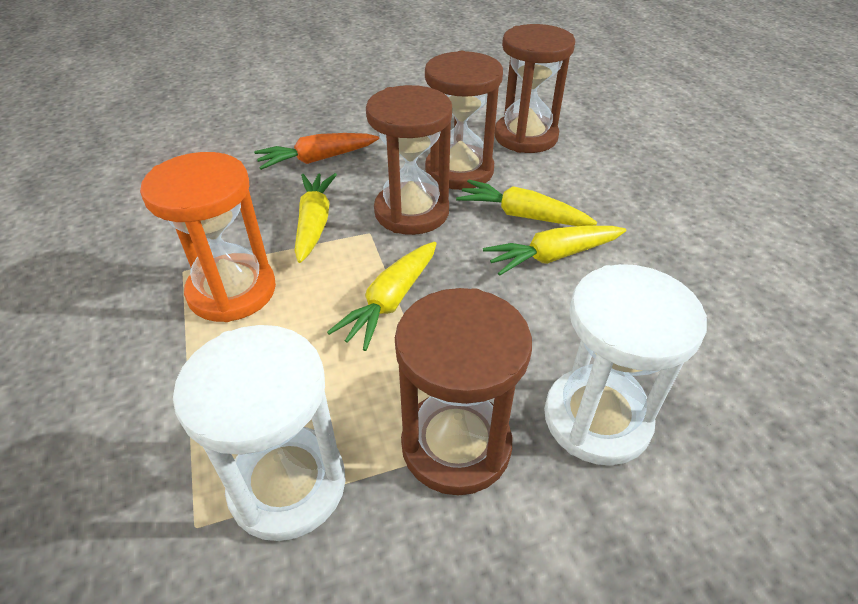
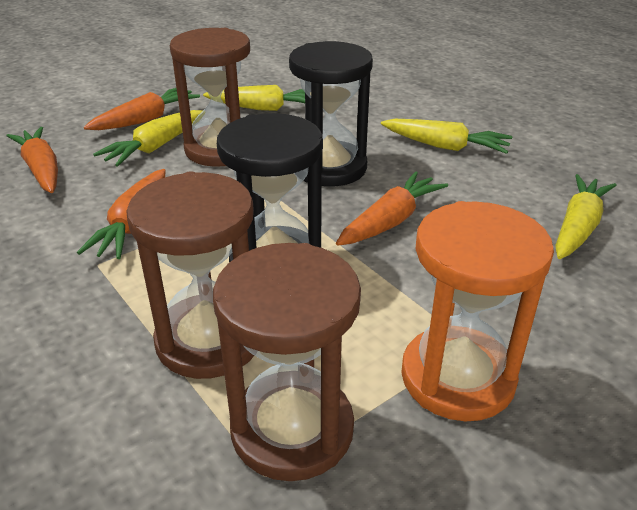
black hourglass: 0 -> 2
brown hourglass: 4 -> 3
orange carrot: 1 -> 4
white hourglass: 2 -> 0

